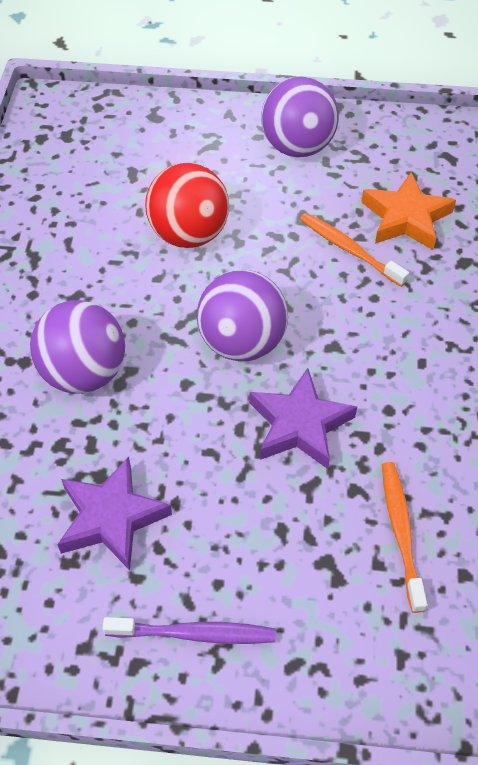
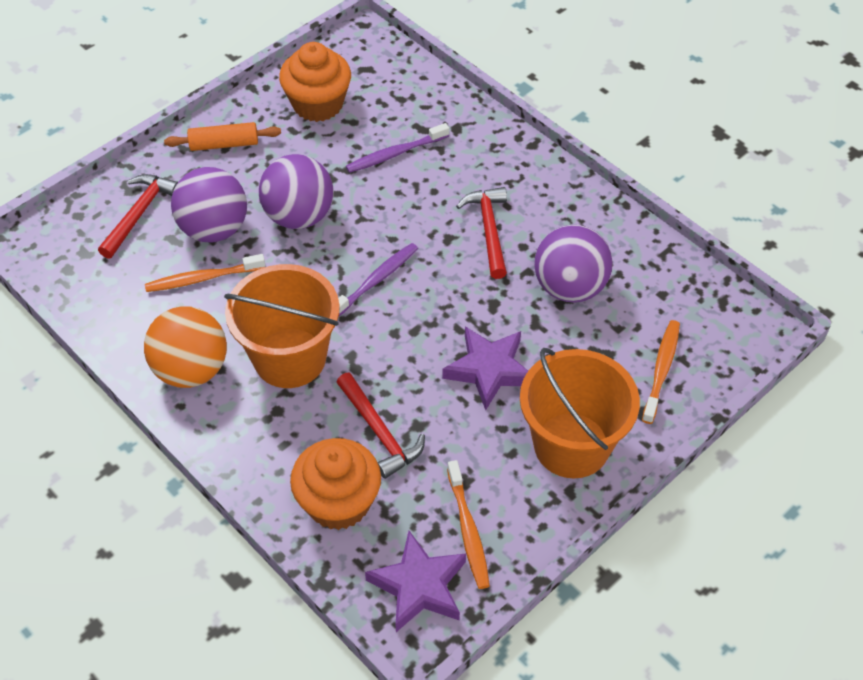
orange ball: 0 -> 1
orange bucket: 0 -> 2
orange cupcake: 0 -> 2
orange rolling pin: 0 -> 1
orange star: 1 -> 0
orange toothbrush: 2 -> 3
purple toothbrush: 1 -> 2
red ball: 1 -> 0
red hammer: 0 -> 3

